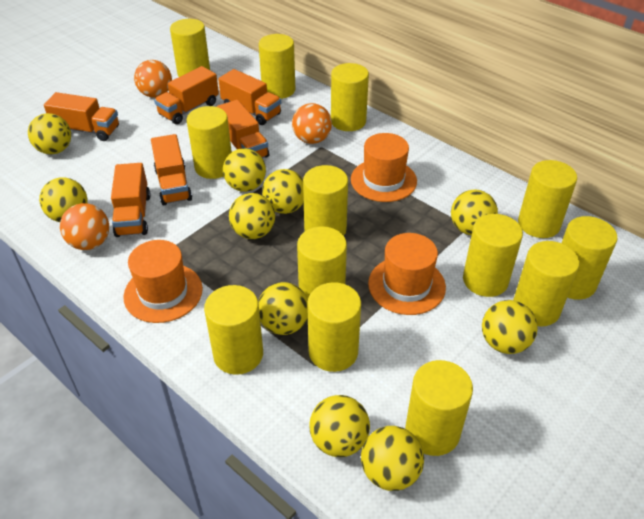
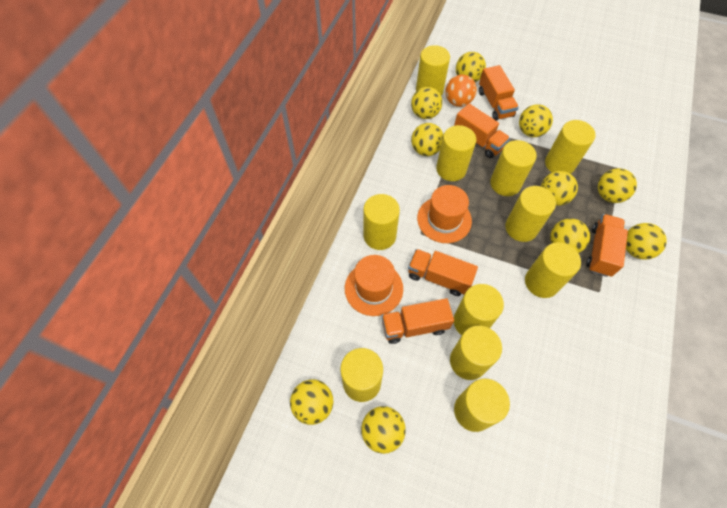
orange ball: 3 -> 1
orange hat: 3 -> 2
orange truck: 6 -> 5
yellow cylinder: 13 -> 11

